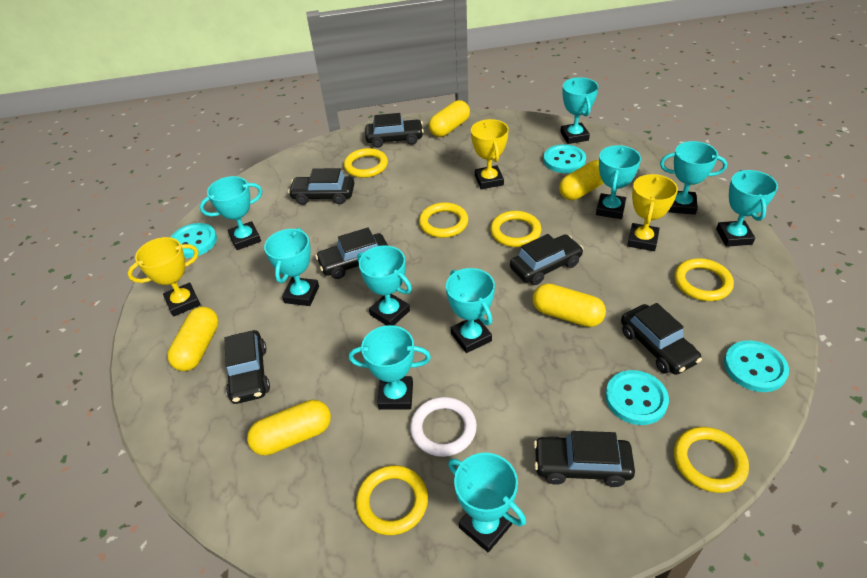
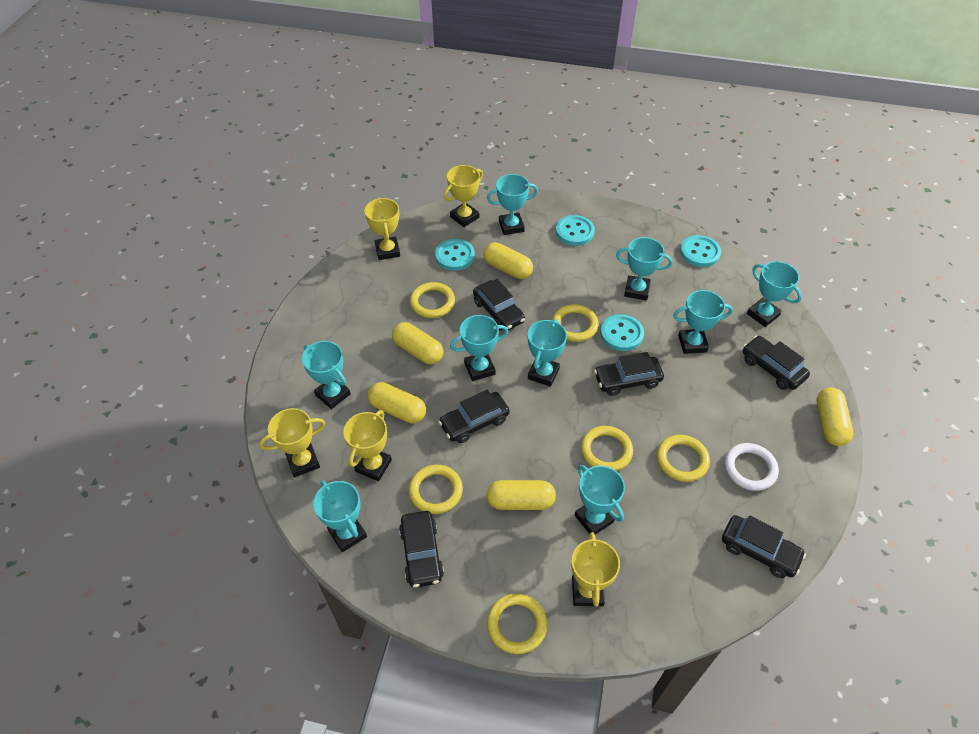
black car: 7 -> 6
turquoise trophy: 10 -> 9
yellow trophy: 3 -> 5

